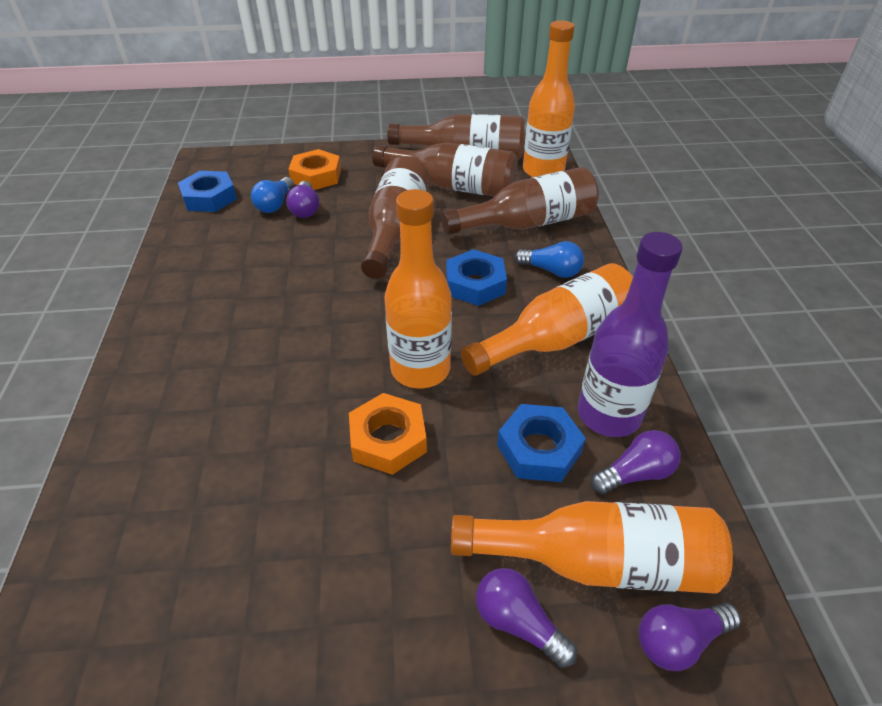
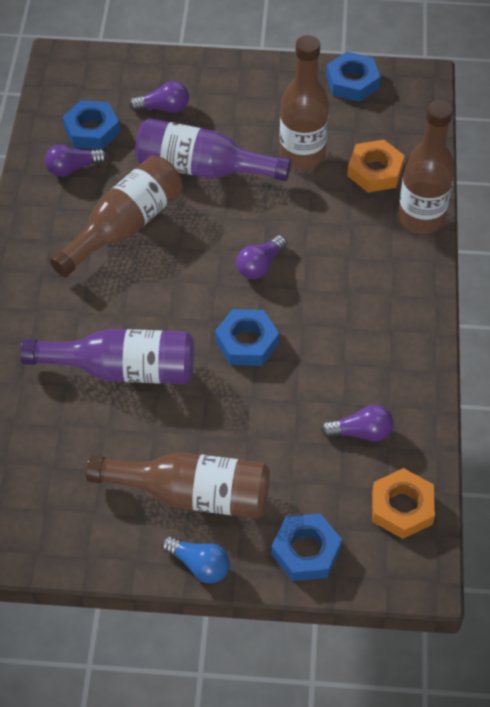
blue light bulb: 2 -> 1
blue nut: 3 -> 4
orange bottle: 4 -> 0
purple bottle: 1 -> 2

